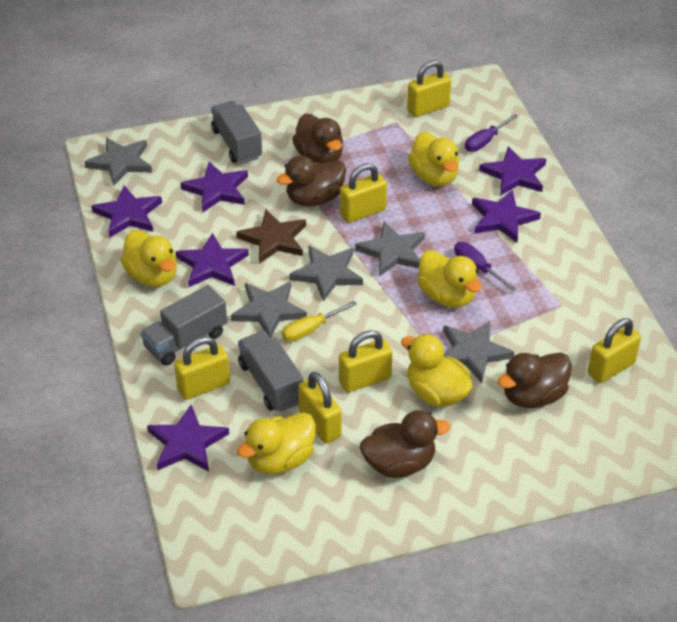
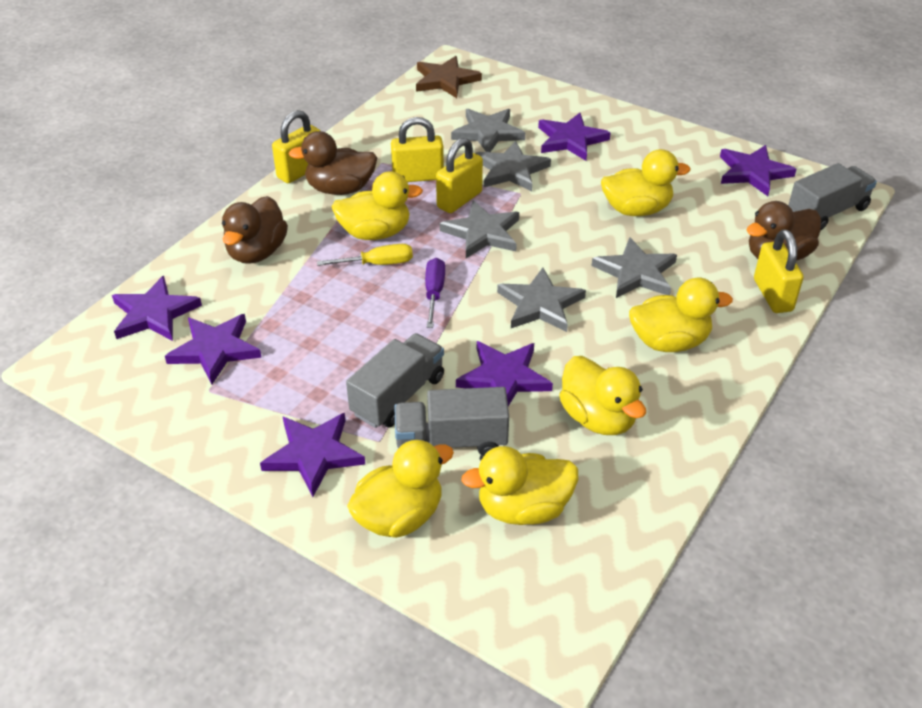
brown duck: 4 -> 3
purple screwdriver: 2 -> 1
yellow duck: 5 -> 6
yellow padlock: 6 -> 4

